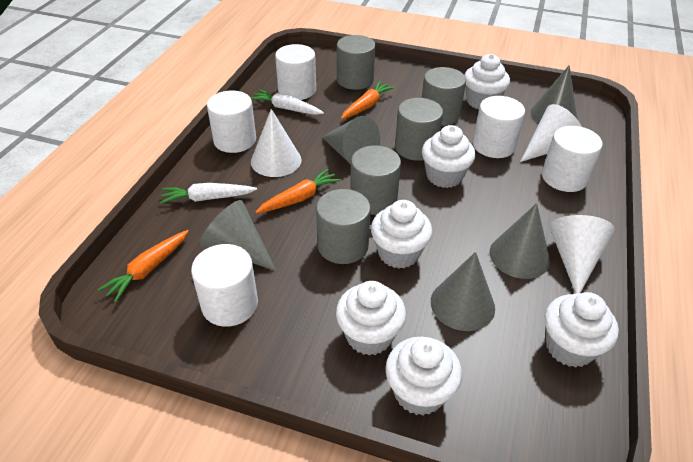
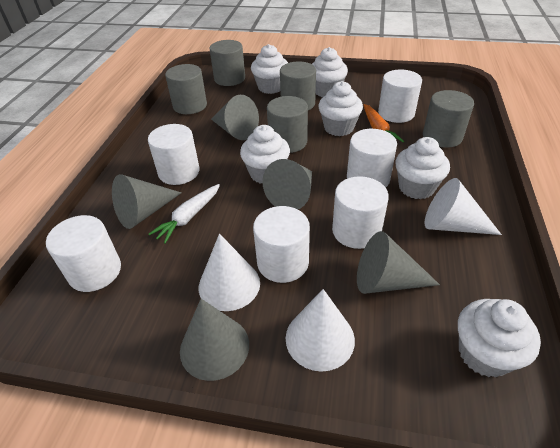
orange carrot: 3 -> 1
white carrot: 2 -> 1
white cylinder: 5 -> 6

